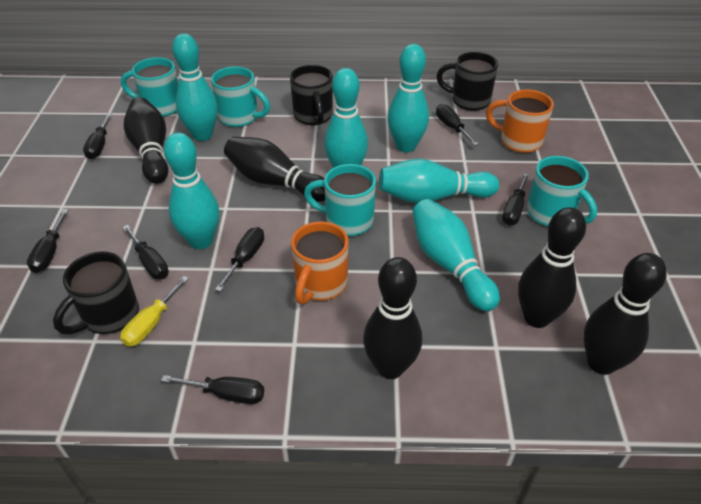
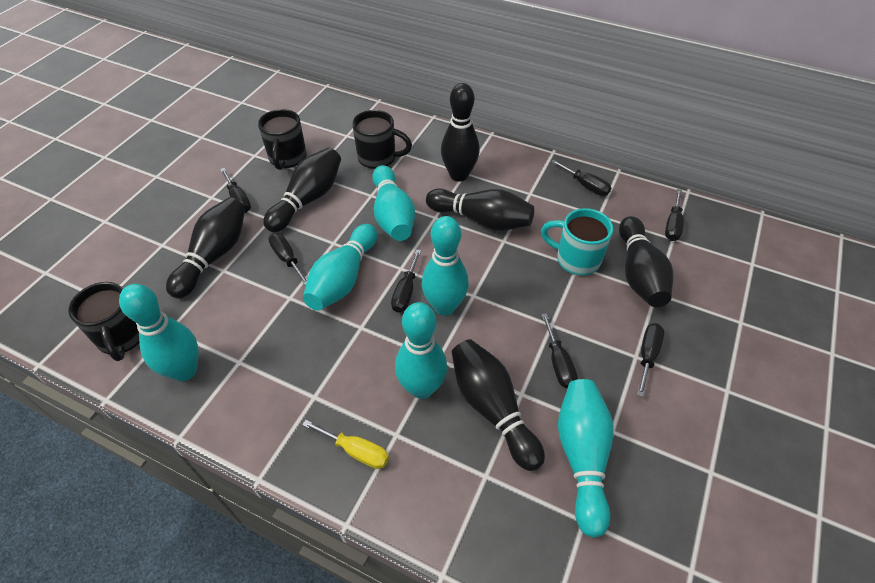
black bowling pin: 5 -> 6
orange mug: 2 -> 0
turquoise mug: 4 -> 1

